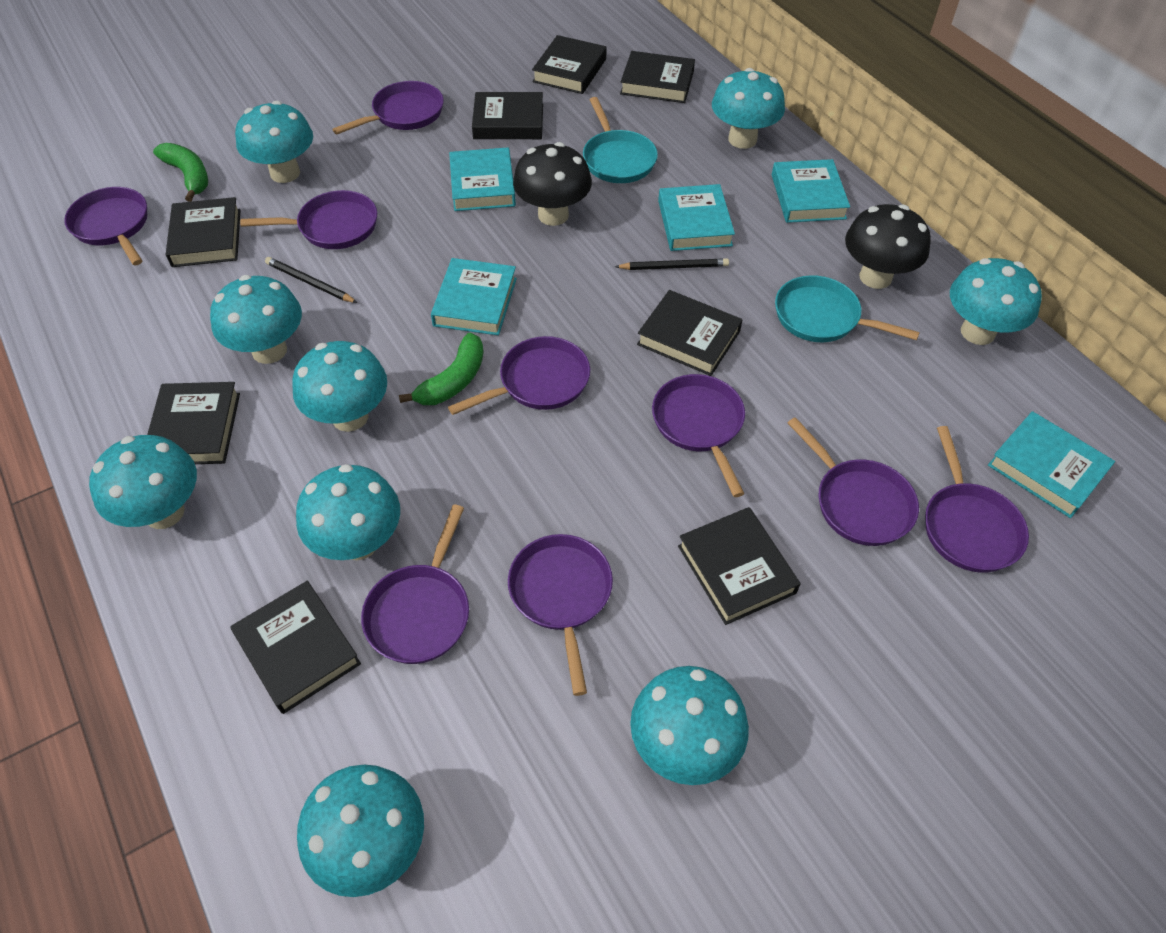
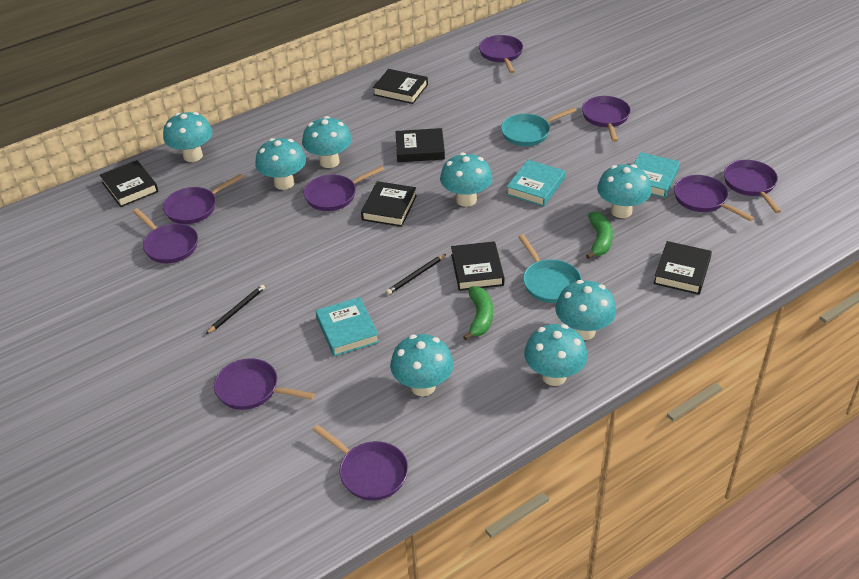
black book: 8 -> 6
black mushroom: 2 -> 0
turquoise book: 5 -> 3
turquoise mushroom: 9 -> 8

